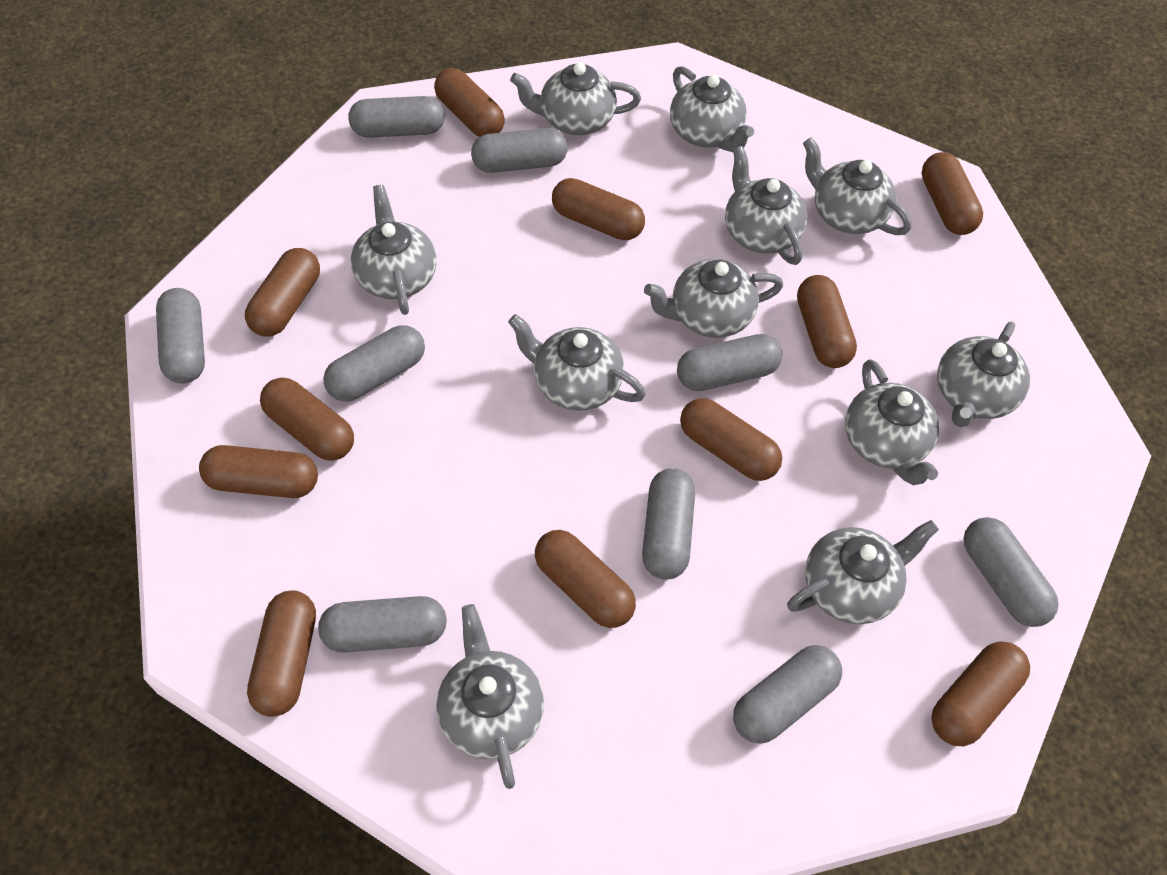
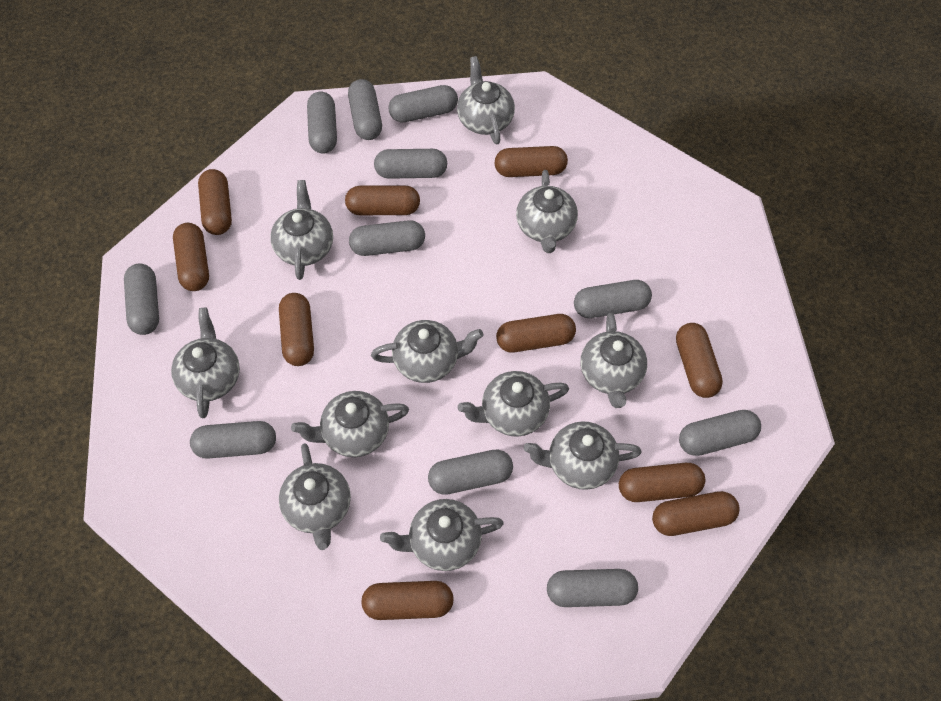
brown capsule: 11 -> 10
grey capsule: 9 -> 11

